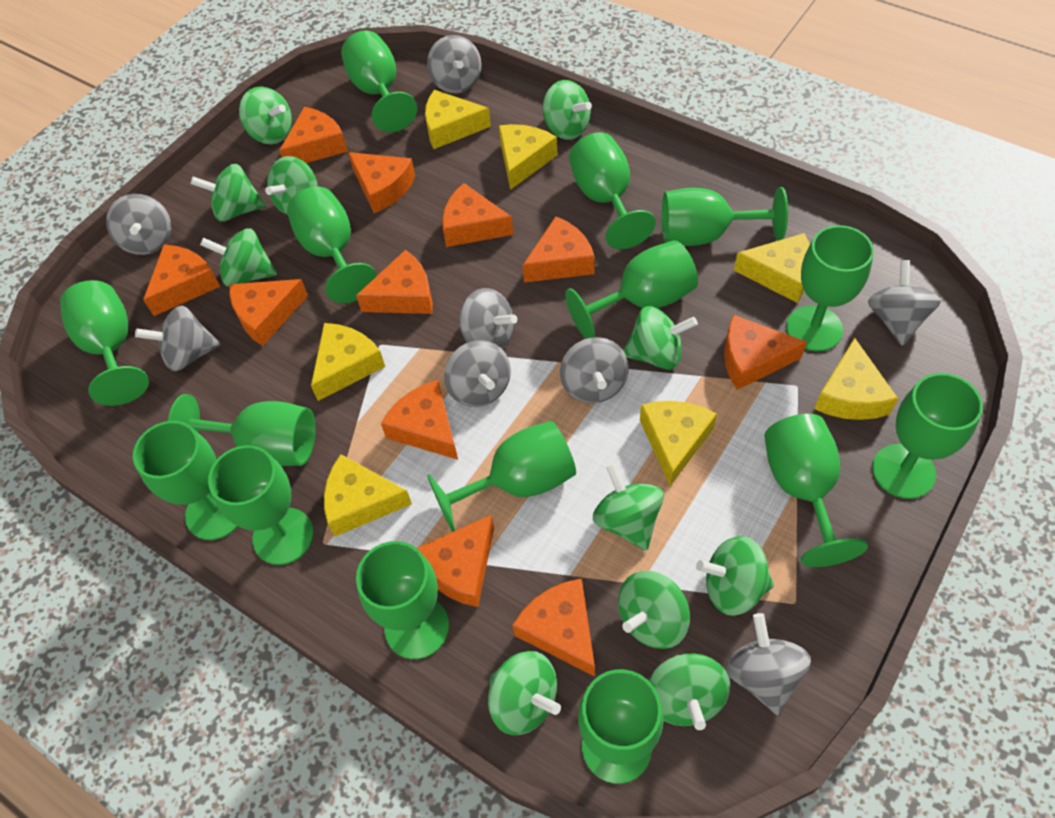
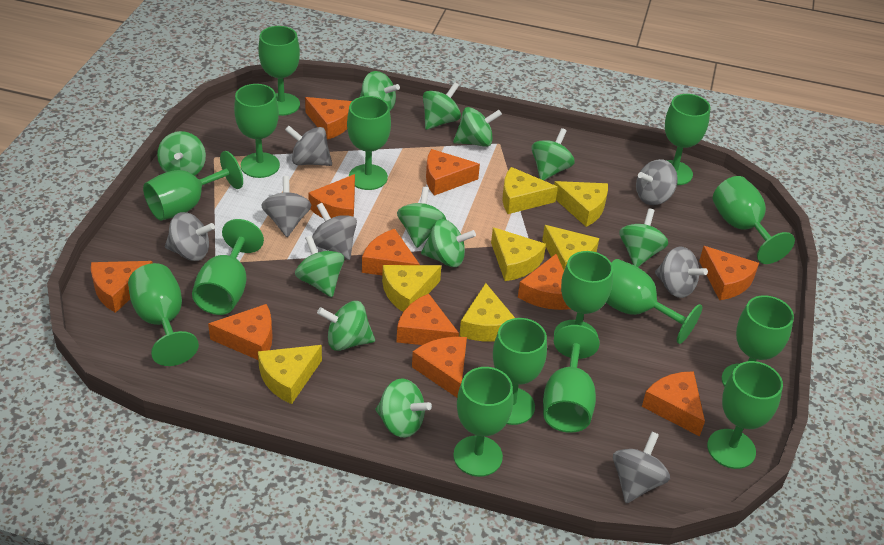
grey spinning top: 8 -> 7

